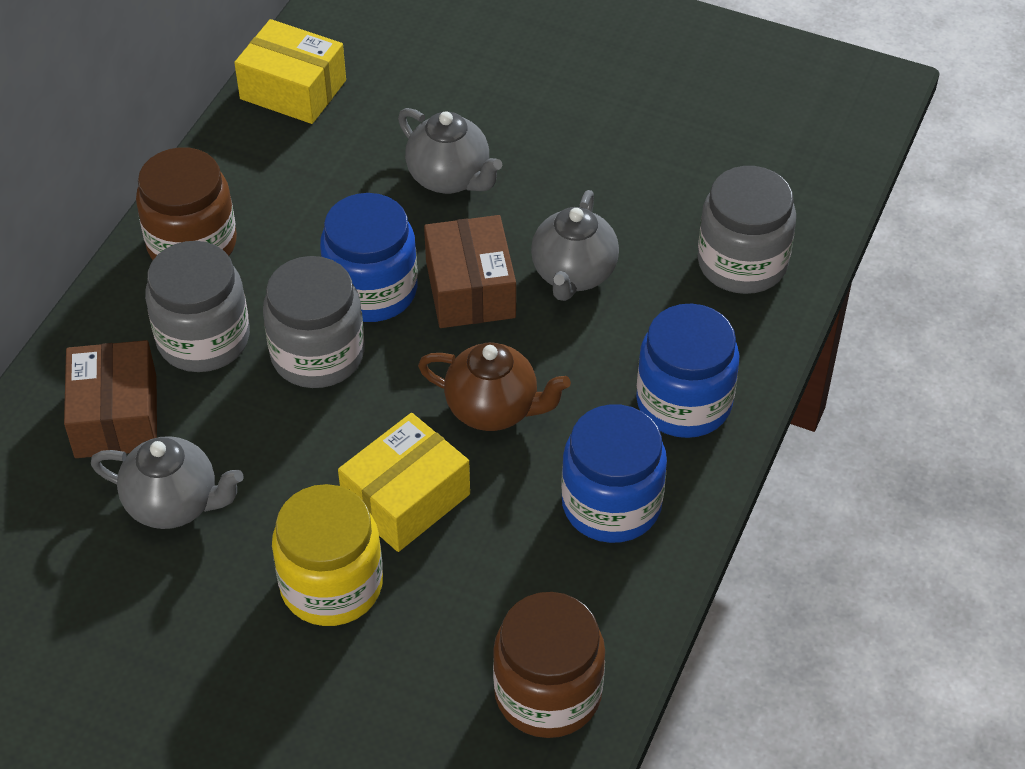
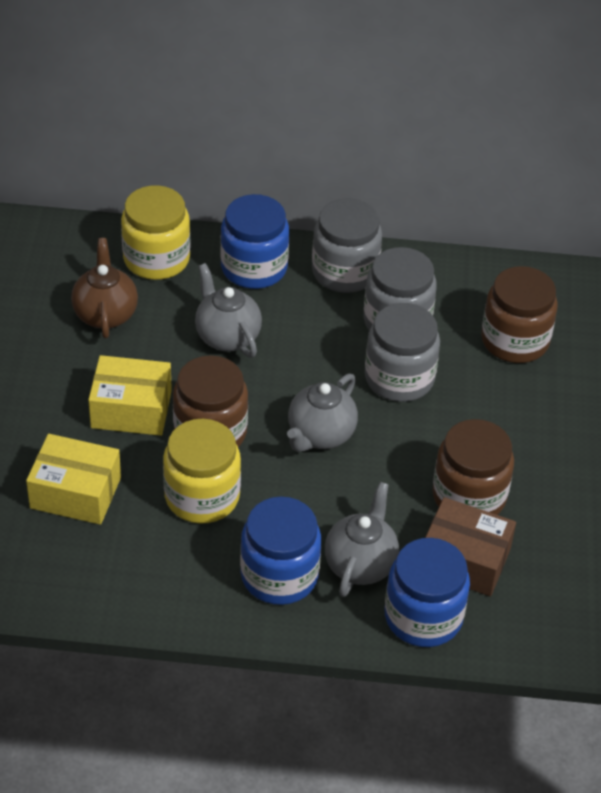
brown box: 2 -> 1
brown jar: 2 -> 3
yellow jar: 1 -> 2

